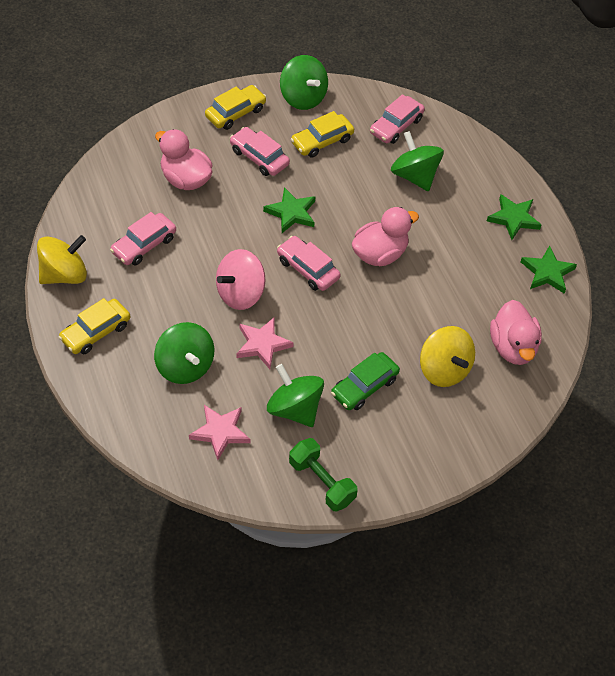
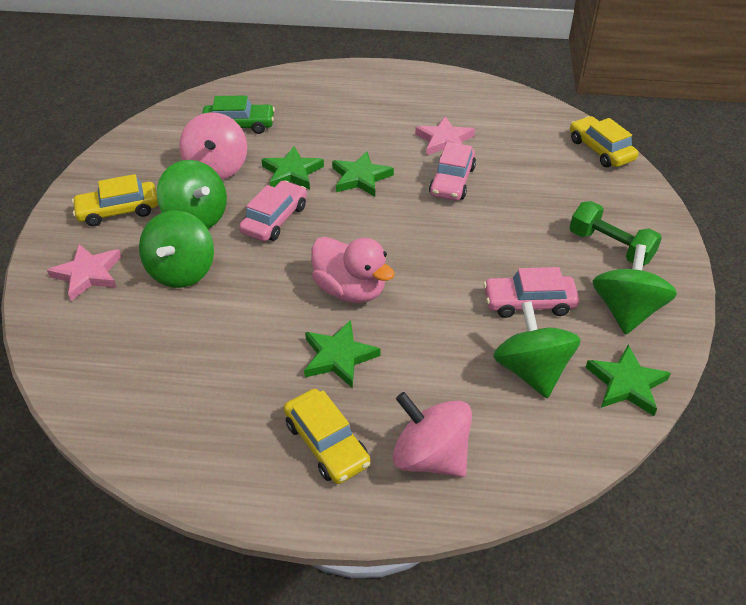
green star: 3 -> 4
pink car: 4 -> 3
pink duck: 3 -> 1
pink spinning top: 1 -> 2
yellow spinning top: 2 -> 0

